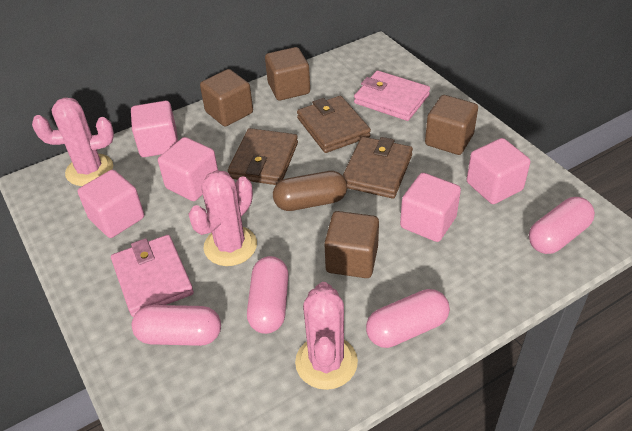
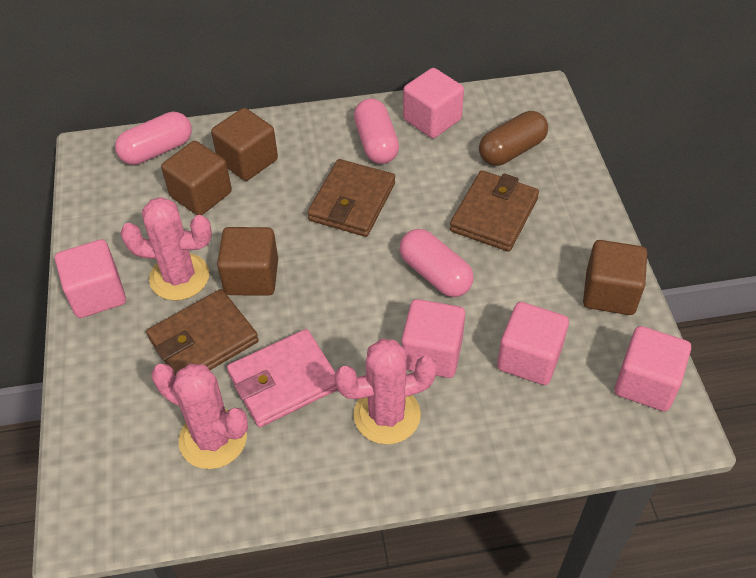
pink capsule: 4 -> 3
pink wallet: 2 -> 1

